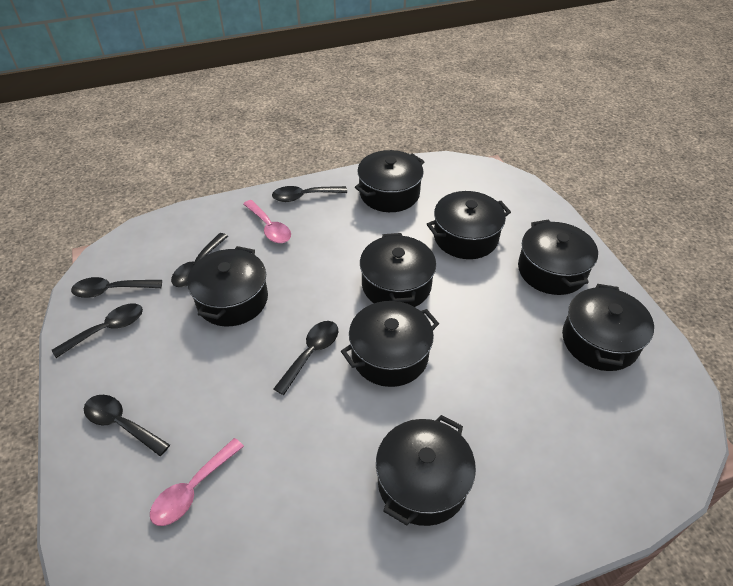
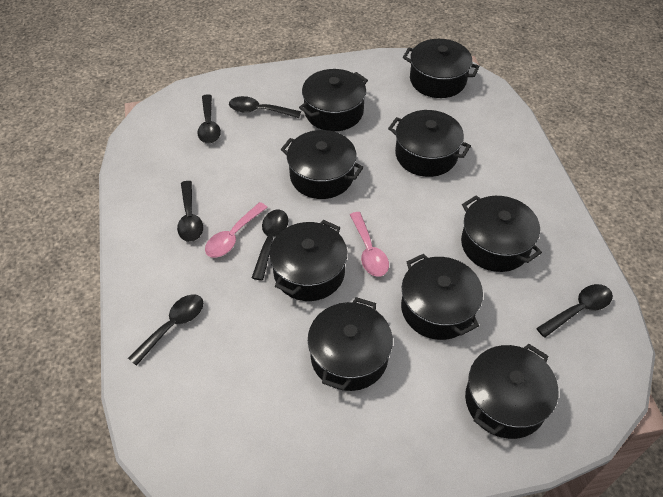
black pot: 8 -> 9

